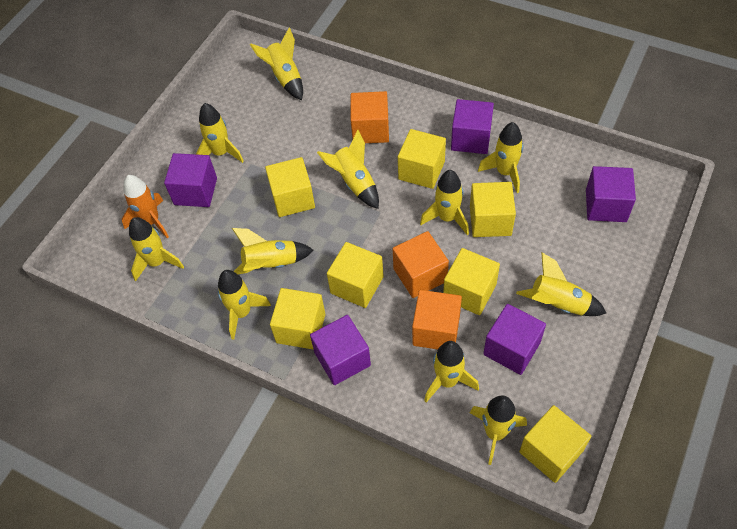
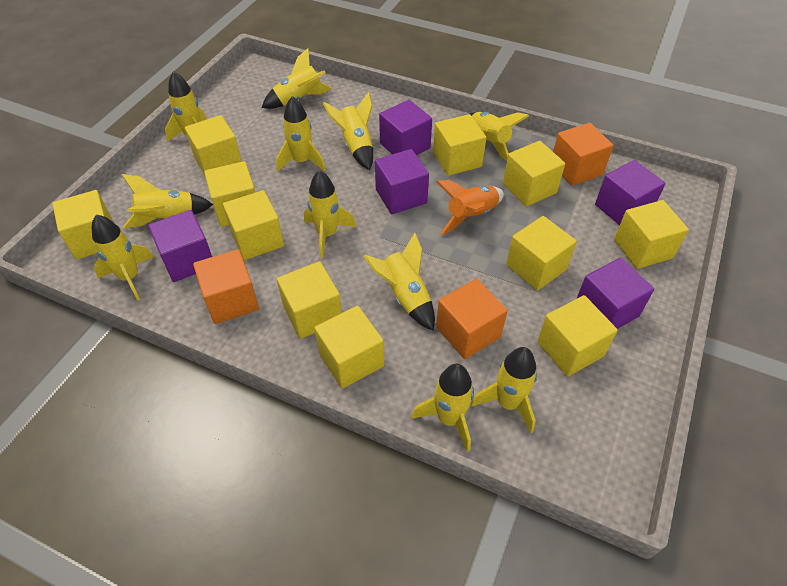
yellow cube: 7 -> 11

